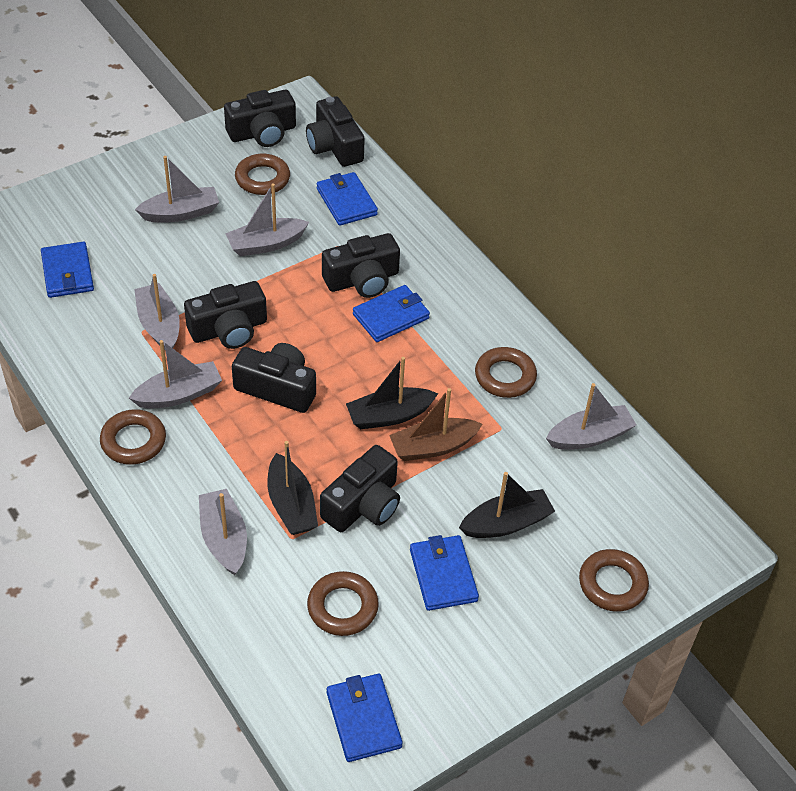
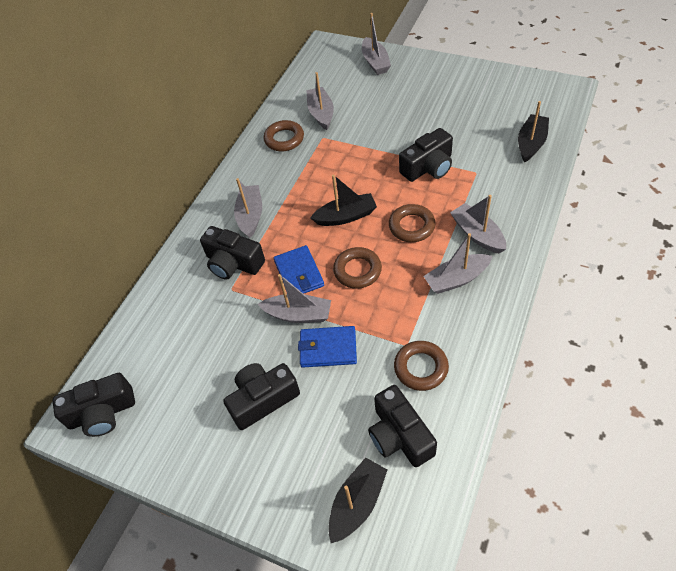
black camera: 6 -> 5
blue wallet: 5 -> 2
brown boat: 1 -> 0
brown ring: 5 -> 4

